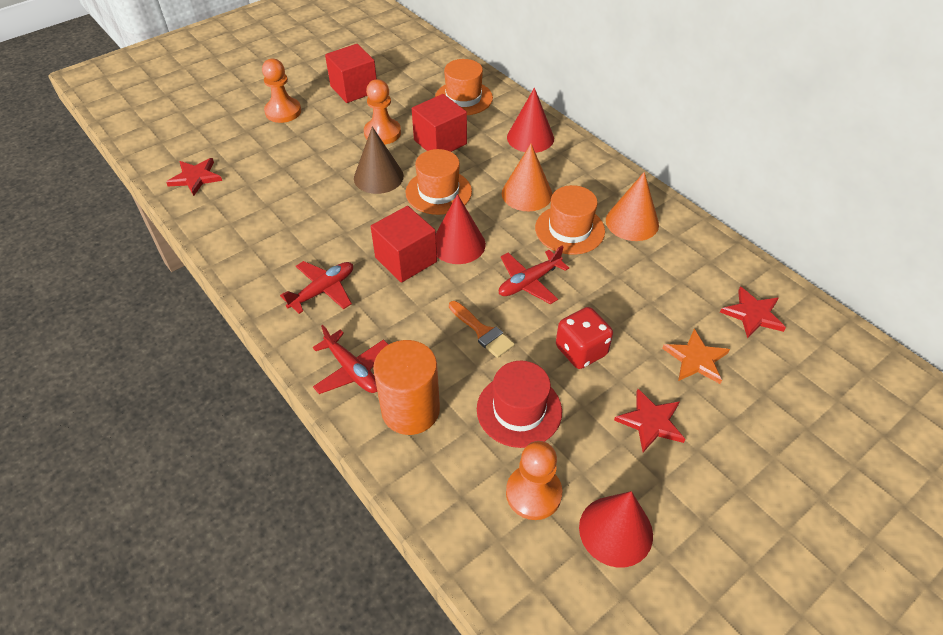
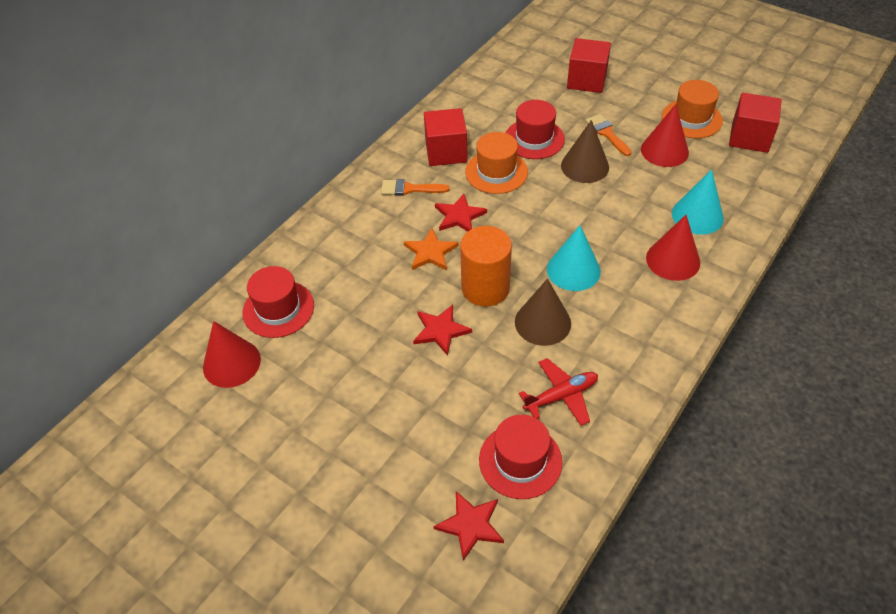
brown cone: 1 -> 2
orange brush: 1 -> 2
orange cone: 2 -> 0
orange hat: 3 -> 2
orange pawn: 3 -> 0
red dice: 1 -> 0
red hat: 1 -> 3
red plane: 3 -> 1
turquoise cone: 0 -> 2

